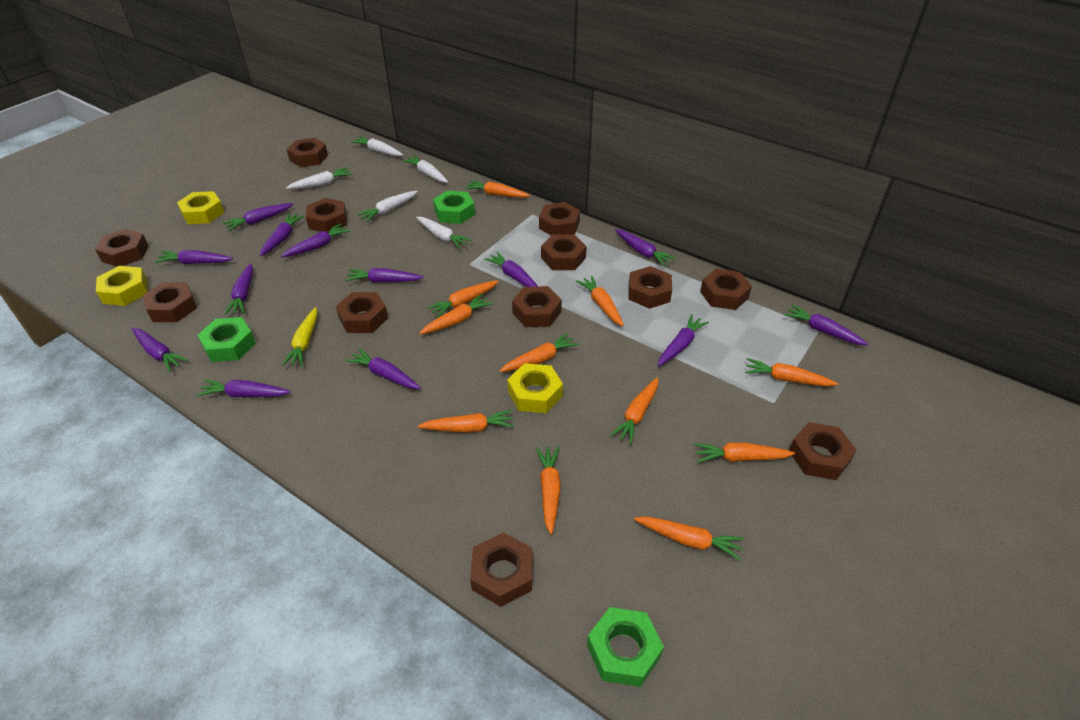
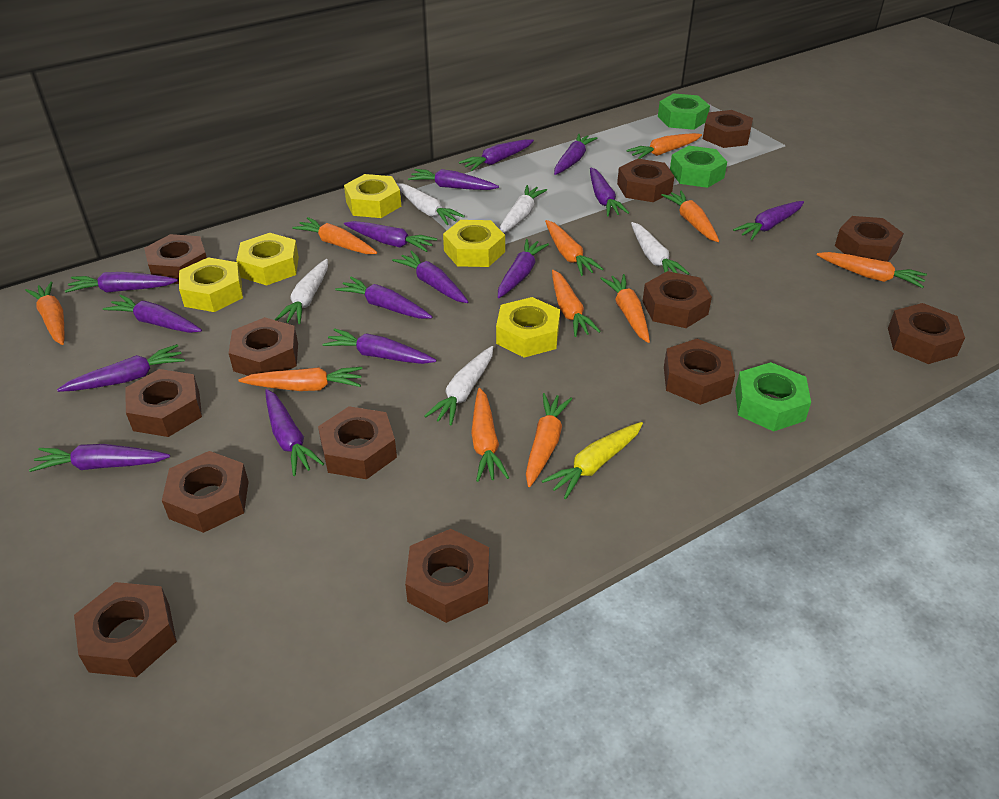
brown nut: 12 -> 13
purple carrot: 13 -> 15
yellow nut: 3 -> 5

